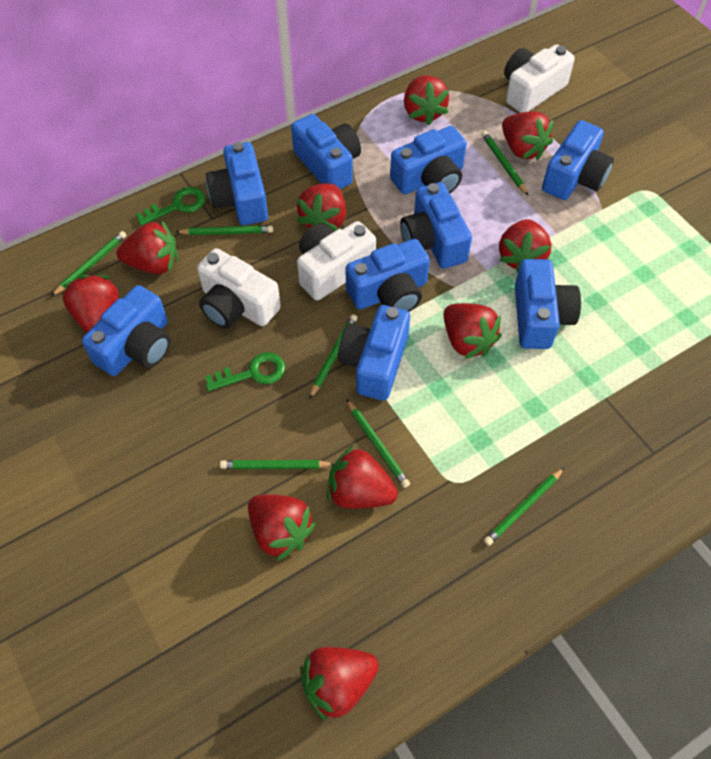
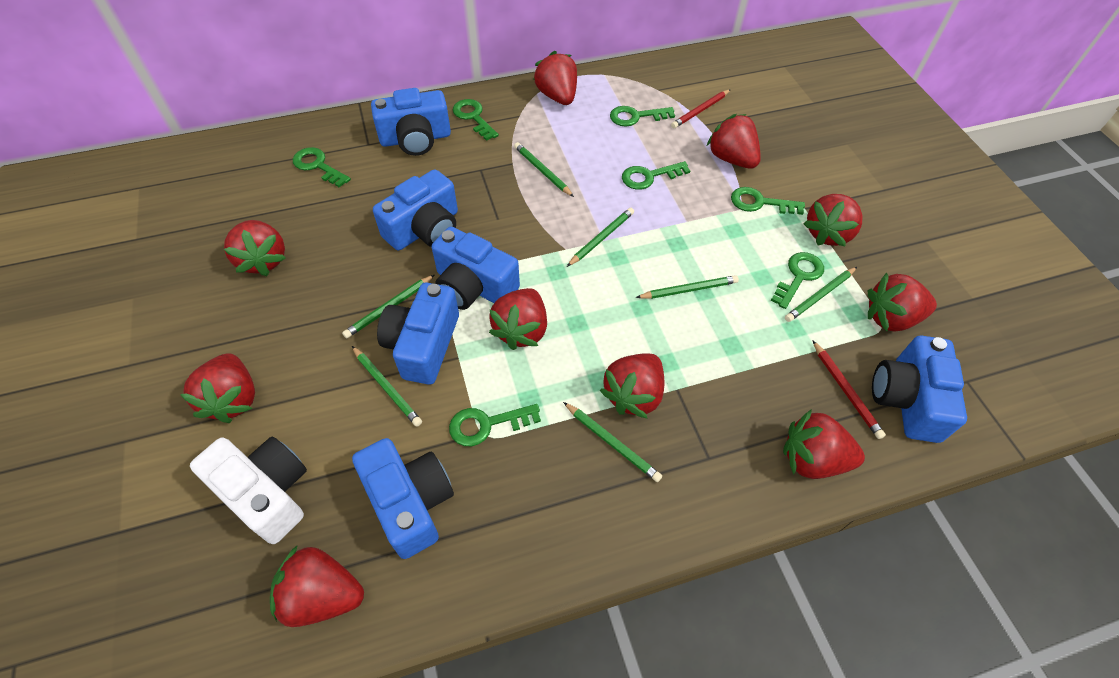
blue camera: 9 -> 6
green key: 2 -> 7
red pencil: 0 -> 2
white camera: 3 -> 1

